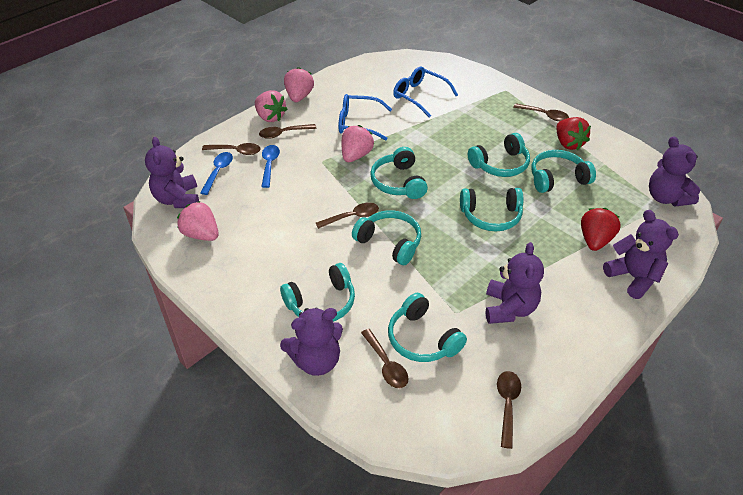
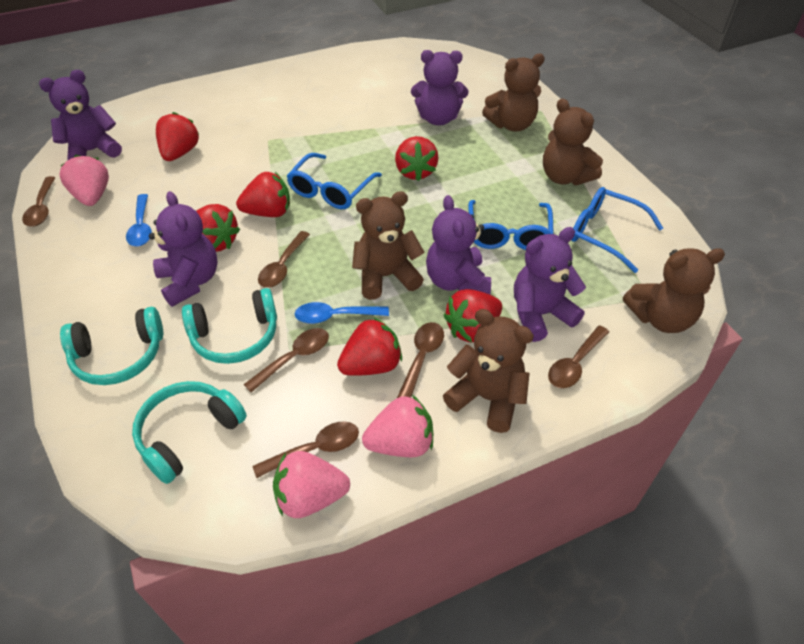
blue glasses: 2 -> 3
brown teddy bear: 0 -> 5
pink strawberry: 4 -> 3
red strawberry: 2 -> 6
turquoise headphones: 7 -> 3

